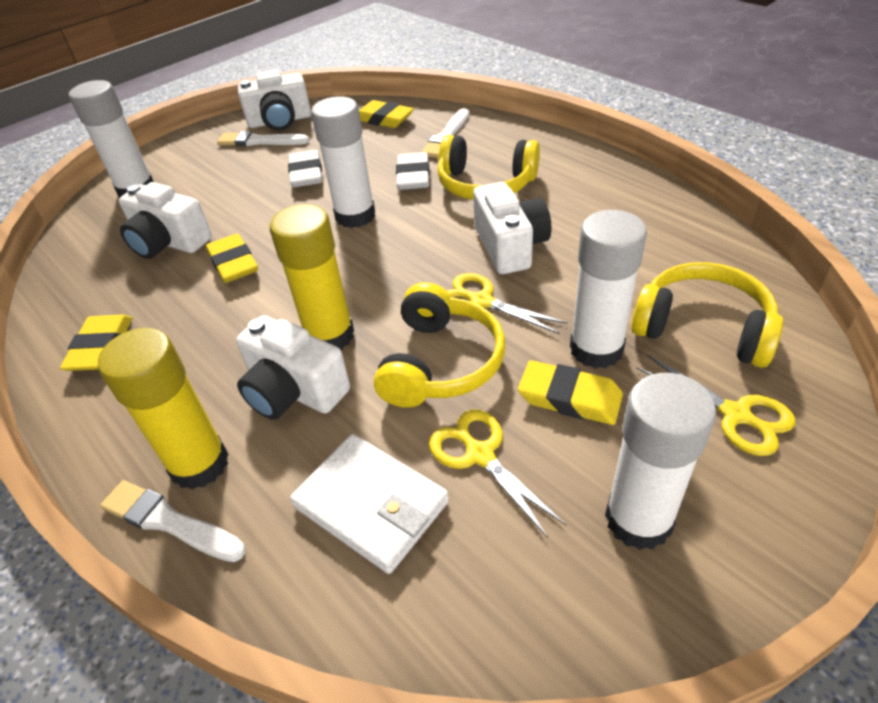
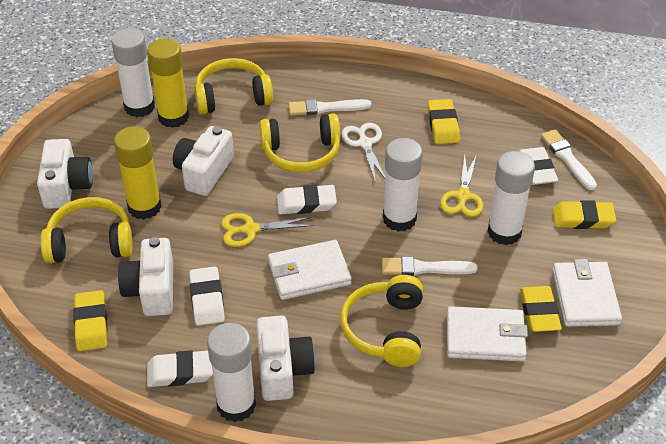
white eraser: 2 -> 4
white scissors: 0 -> 1
white wallet: 1 -> 3
yellow headphones: 3 -> 4
yellow scissors: 3 -> 2

